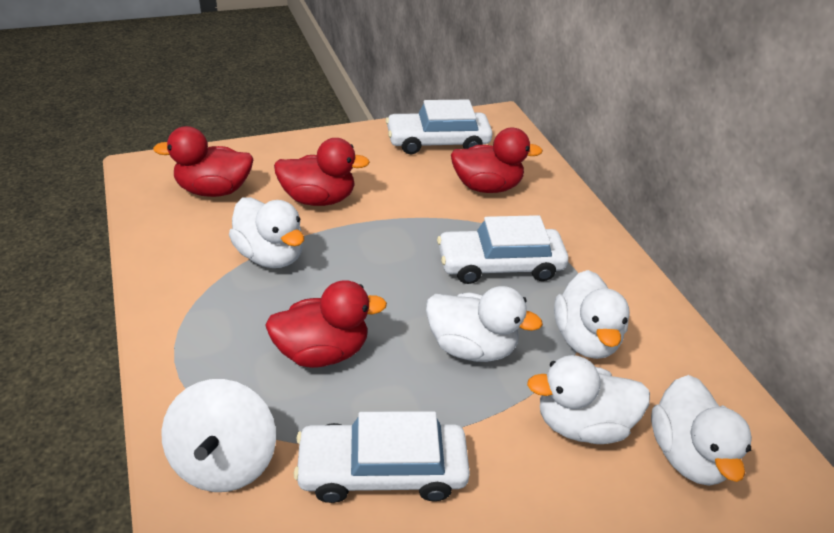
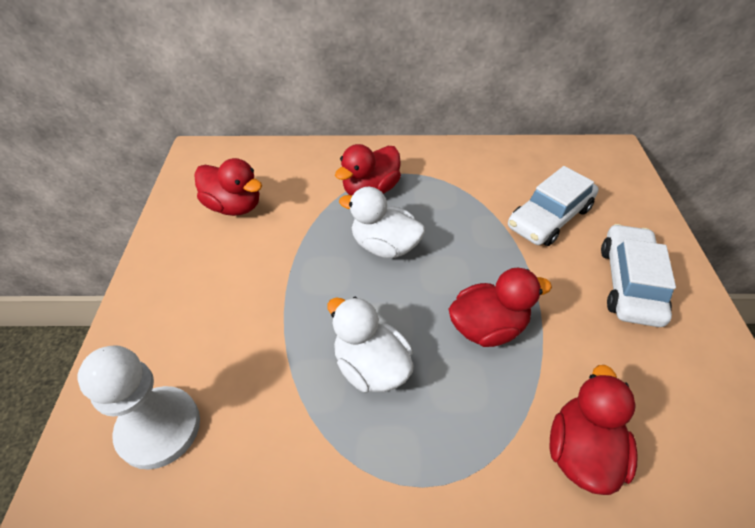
white car: 3 -> 2
white duck: 5 -> 2
white pawn: 0 -> 1
white spinning top: 1 -> 0

